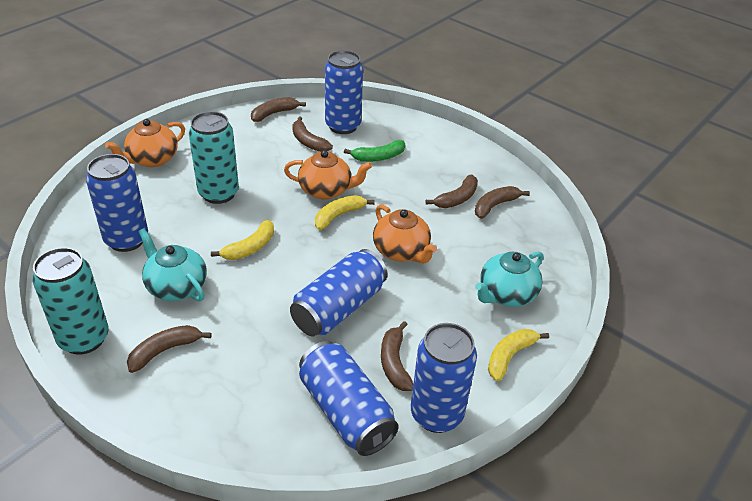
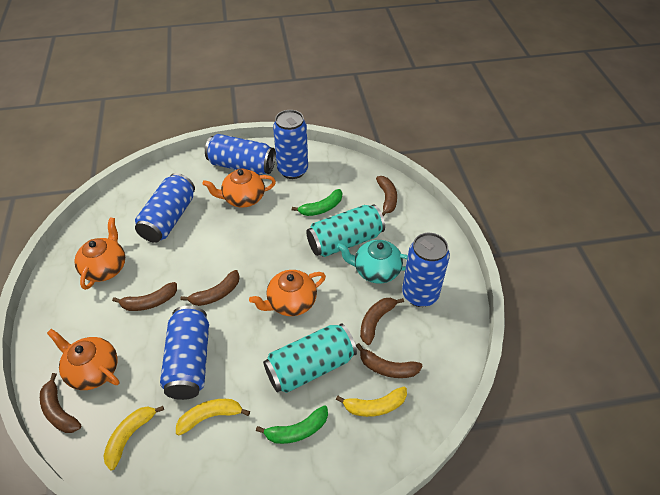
green banana: 1 -> 2
orange teapot: 3 -> 4
turquoise teapot: 2 -> 1

